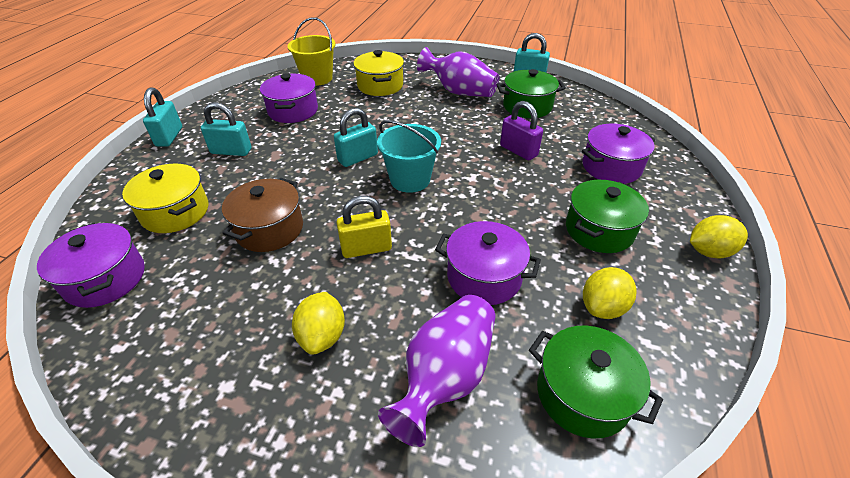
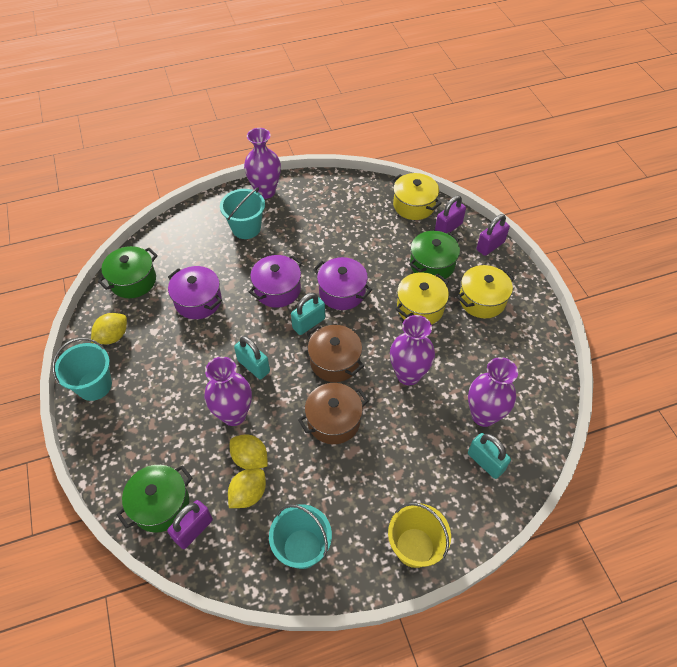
brown pot: 1 -> 2
purple padlock: 1 -> 3
purple pot: 4 -> 3
purple vase: 2 -> 4
turquoise bucket: 1 -> 3
turquoise padlock: 4 -> 3
yellow padlock: 1 -> 0
yellow pot: 2 -> 3

